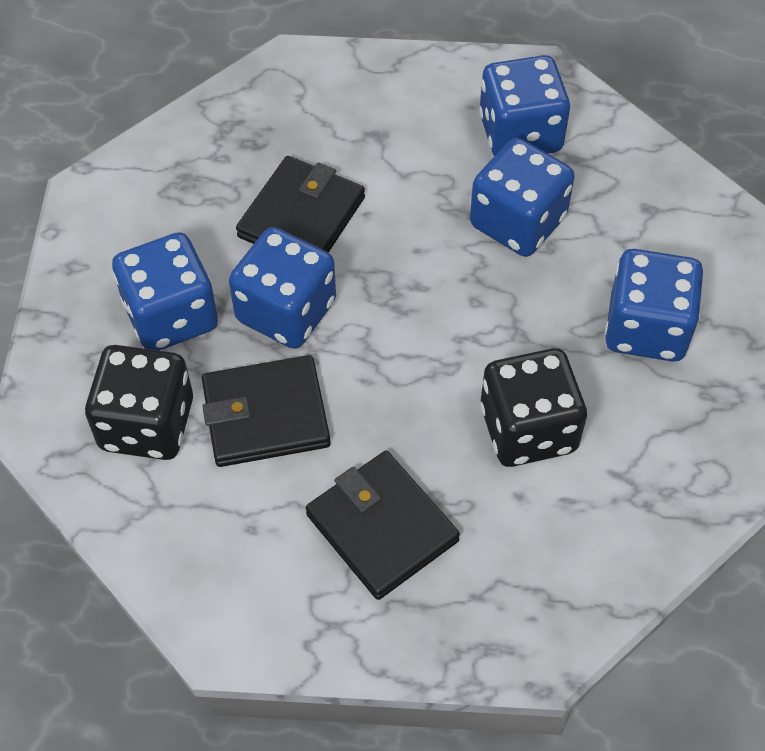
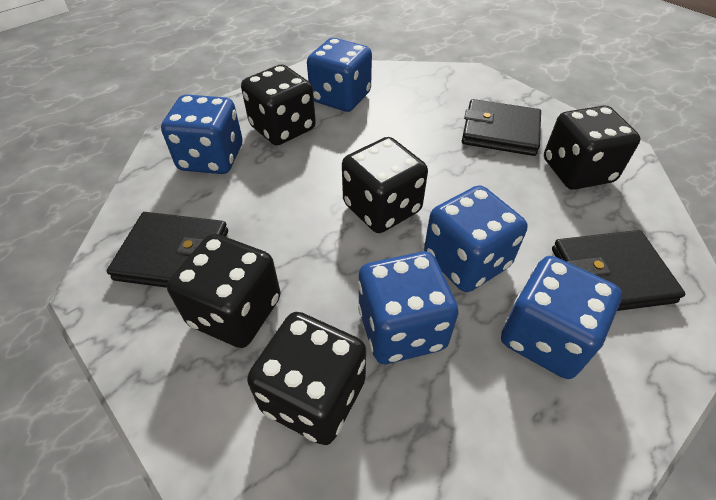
black dice: 2 -> 5

